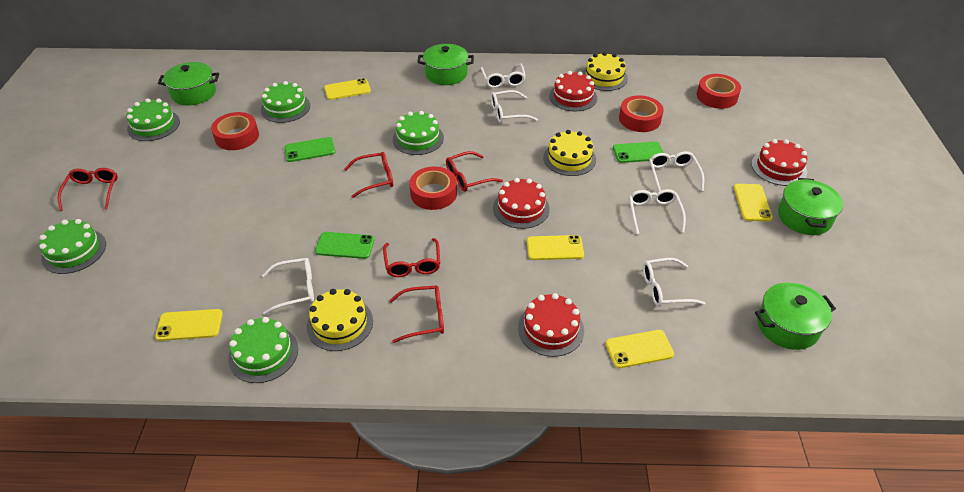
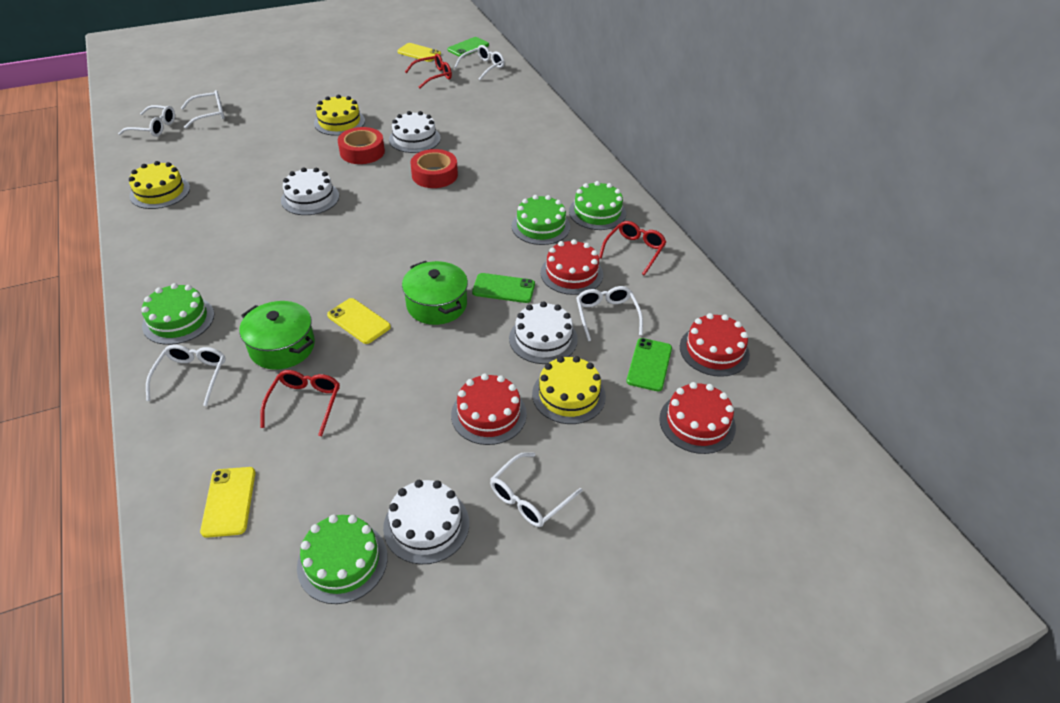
green cake: 5 -> 4
green pot: 4 -> 2
red glasses: 5 -> 3
red tape: 4 -> 2
white cake: 0 -> 4
yellow phone: 5 -> 3

